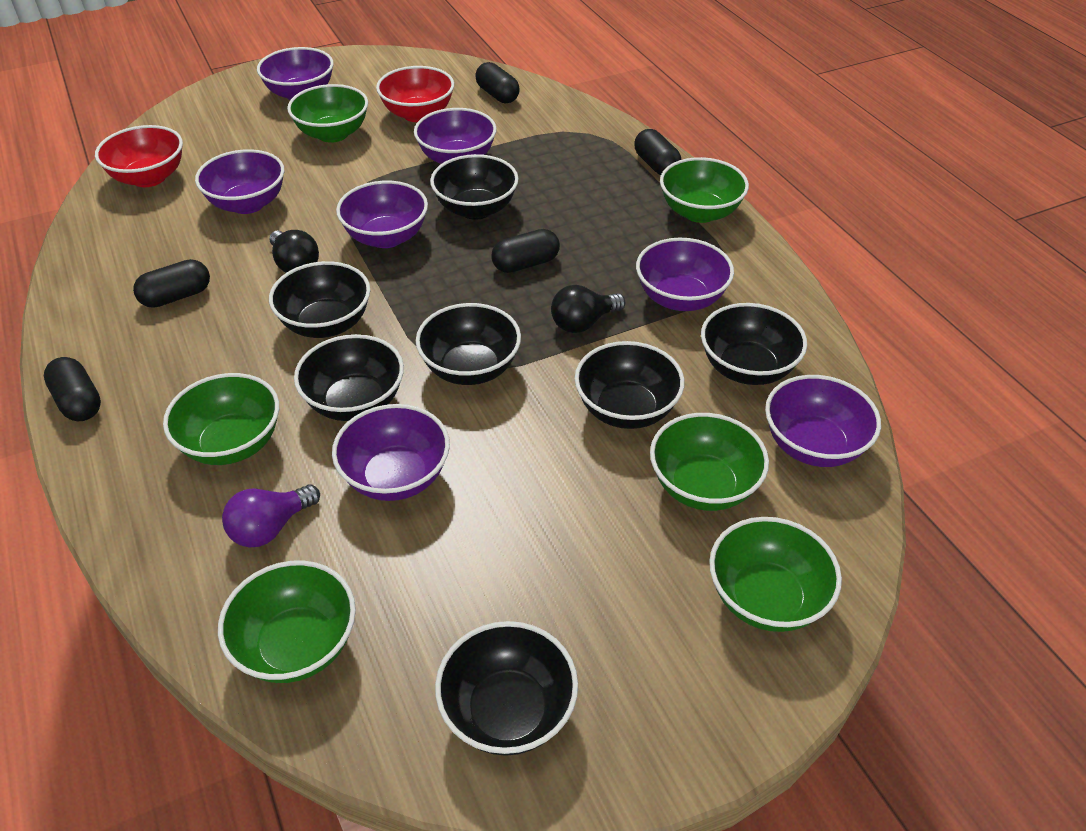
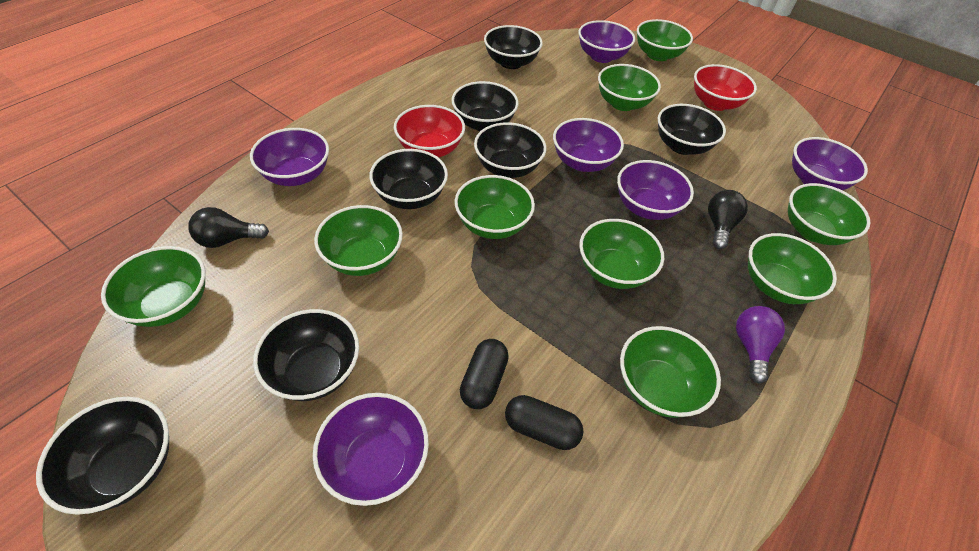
black capsule: 5 -> 2
green bowl: 6 -> 9
purple bowl: 7 -> 6

